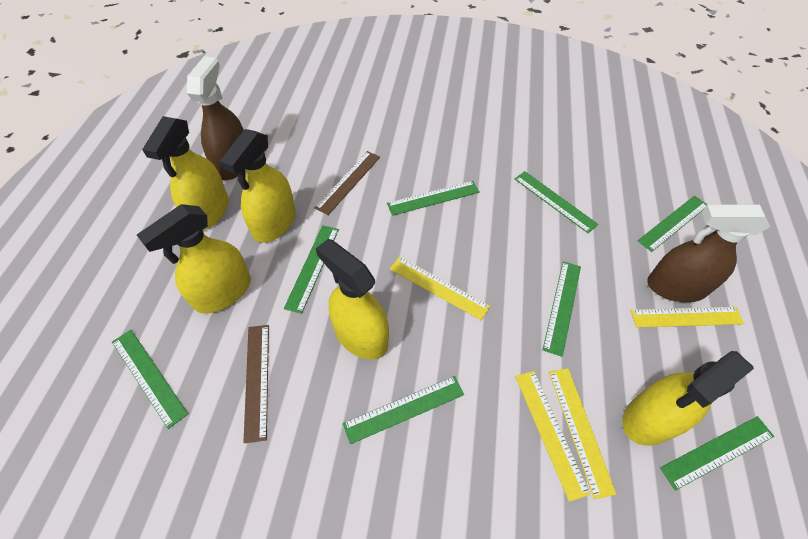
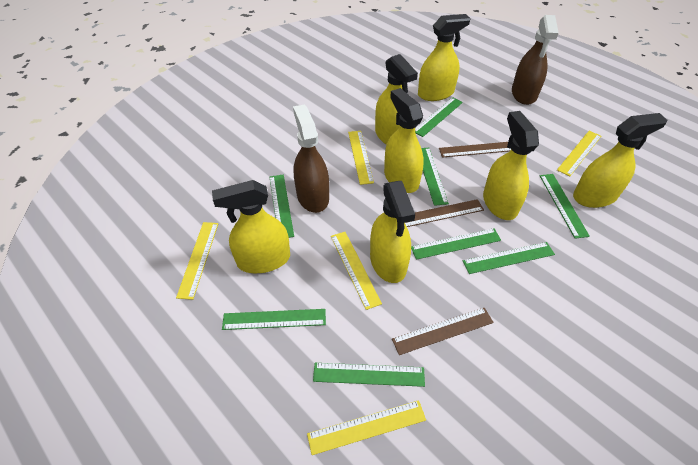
brown ruler: 2 -> 3
yellow ruler: 4 -> 5
yellow spray bottle: 5 -> 7

